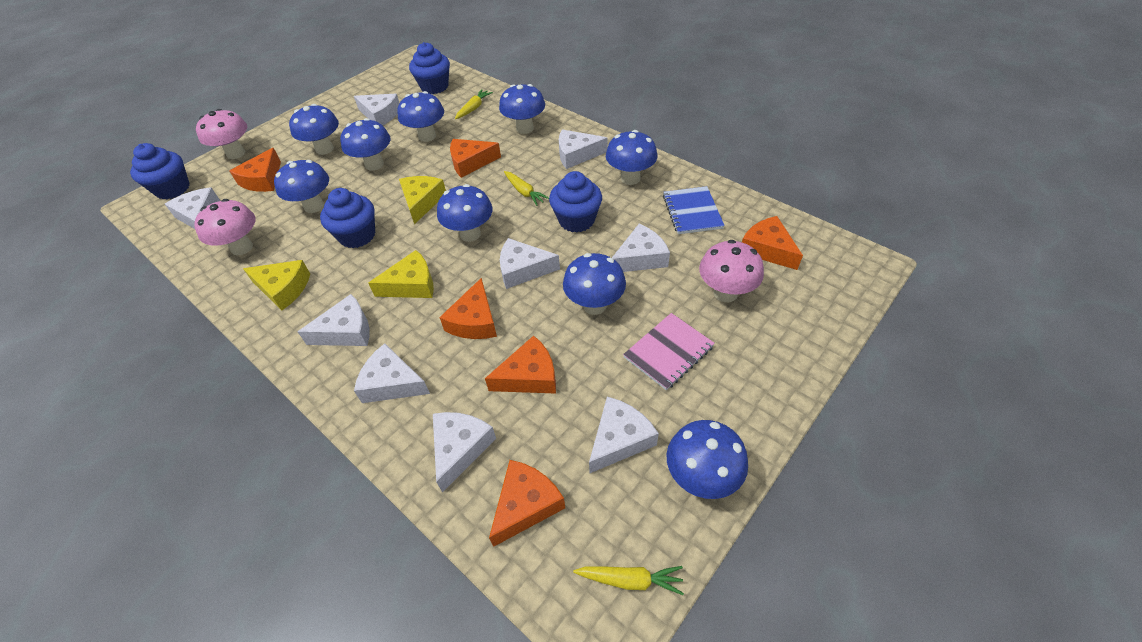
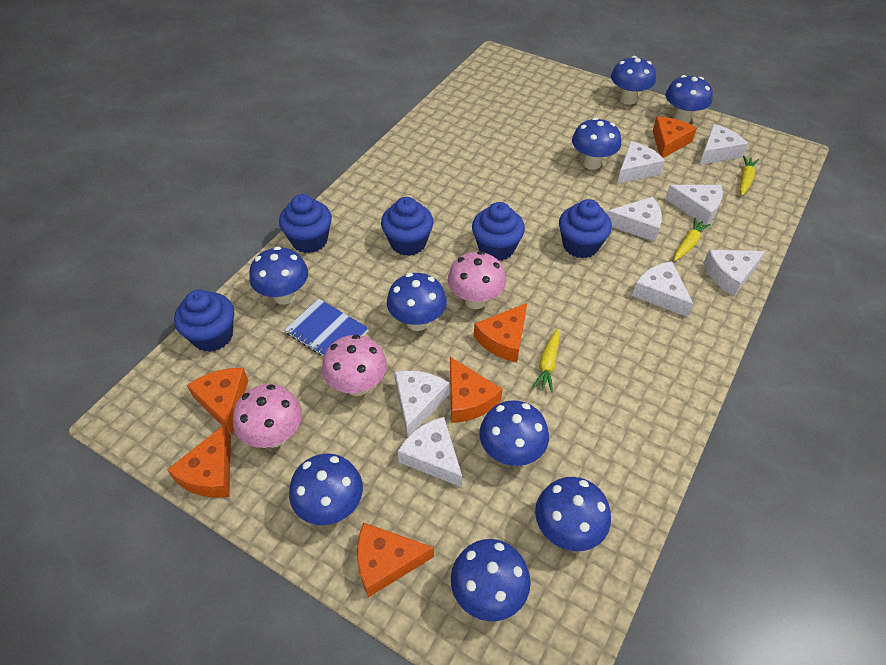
blue cupcake: 4 -> 5
pink notebook: 1 -> 0
white cheese: 9 -> 8
yellow cheese: 3 -> 0

